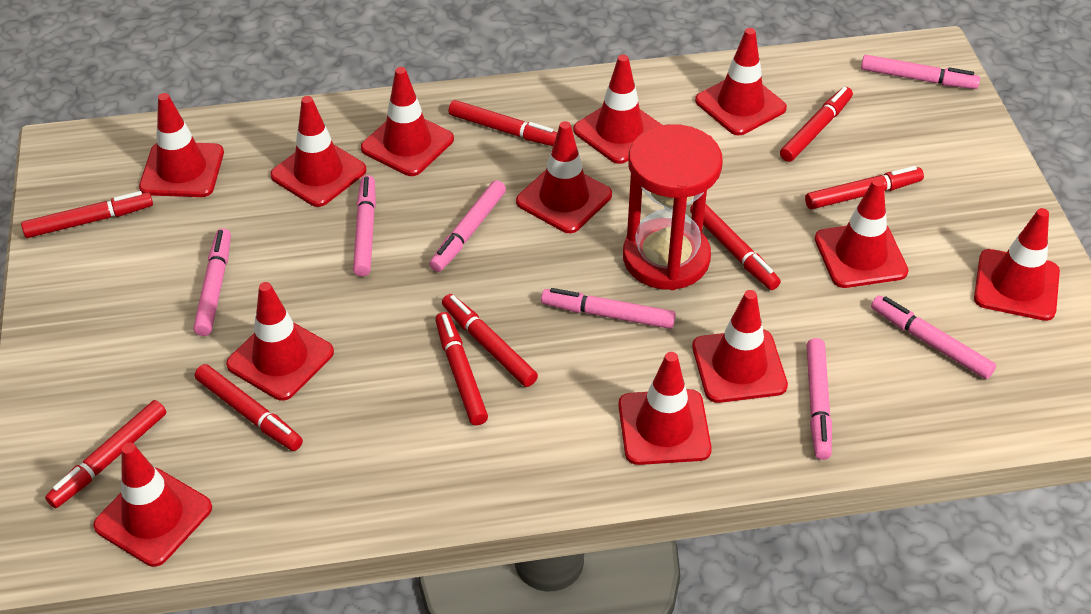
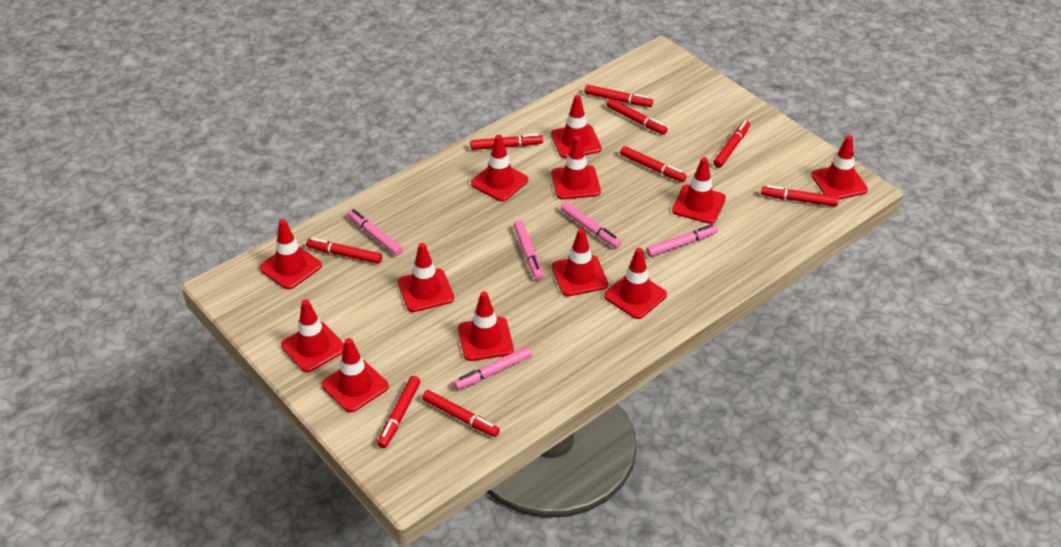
pink marker: 7 -> 5
red hourglass: 1 -> 0

